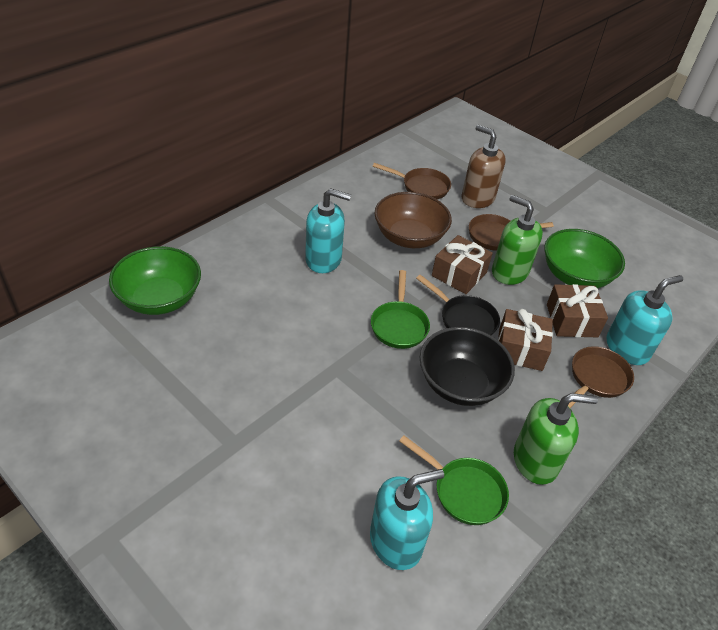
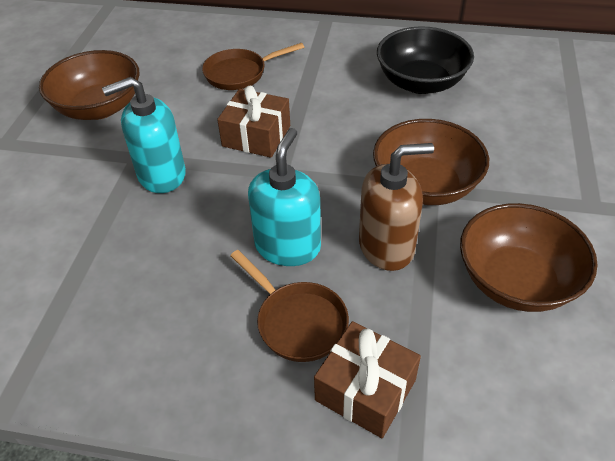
black pan: 1 -> 0
brown bowl: 1 -> 3
brown gift: 3 -> 2
brown pan: 3 -> 2
green bowl: 2 -> 0
green pan: 2 -> 0
green soap dispenser: 2 -> 0
turquoise soap dispenser: 3 -> 2

